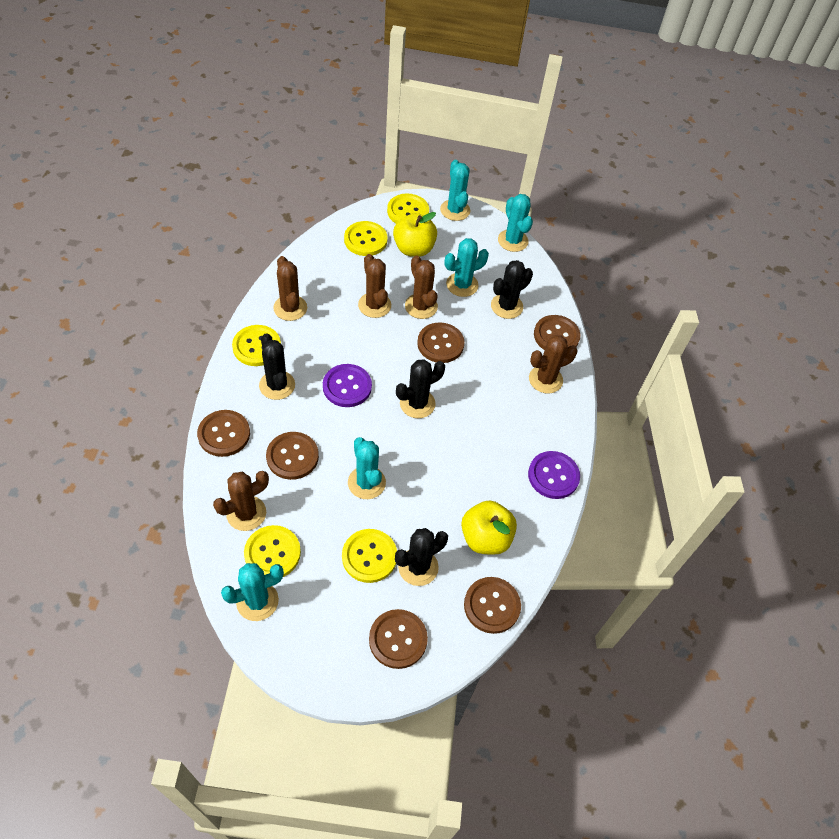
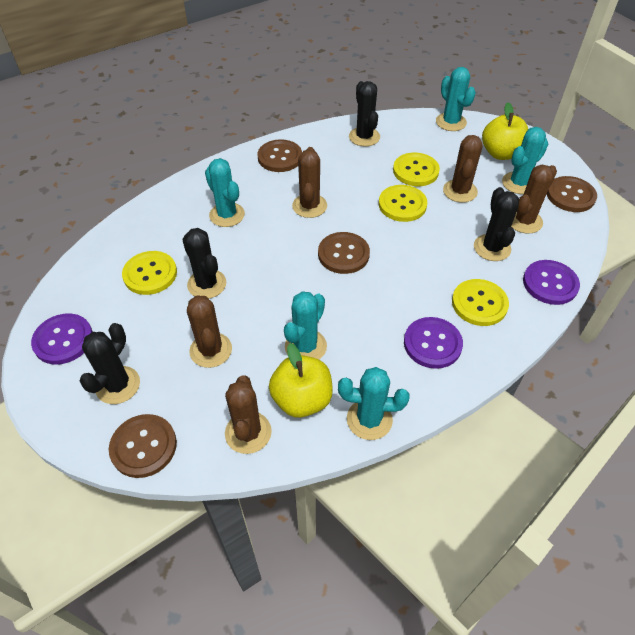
brown button: 6 -> 4
purple button: 2 -> 3
yellow button: 5 -> 4

